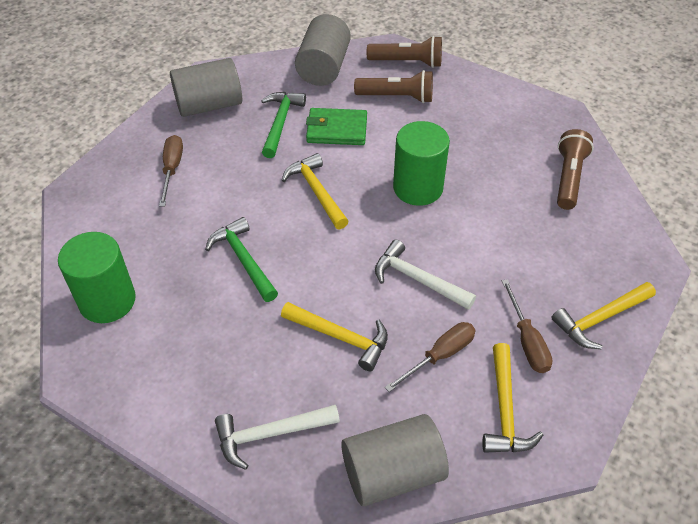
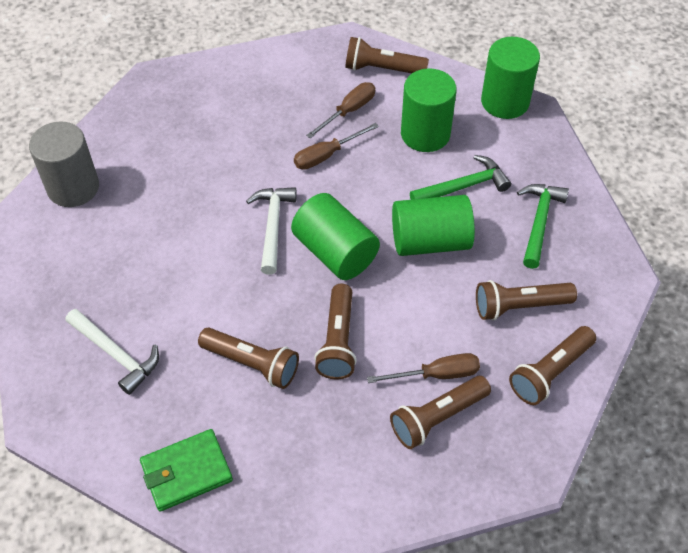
brown flashlight: 3 -> 6
green cylinder: 2 -> 4
grey cylinder: 3 -> 1
yellow hammer: 4 -> 0

